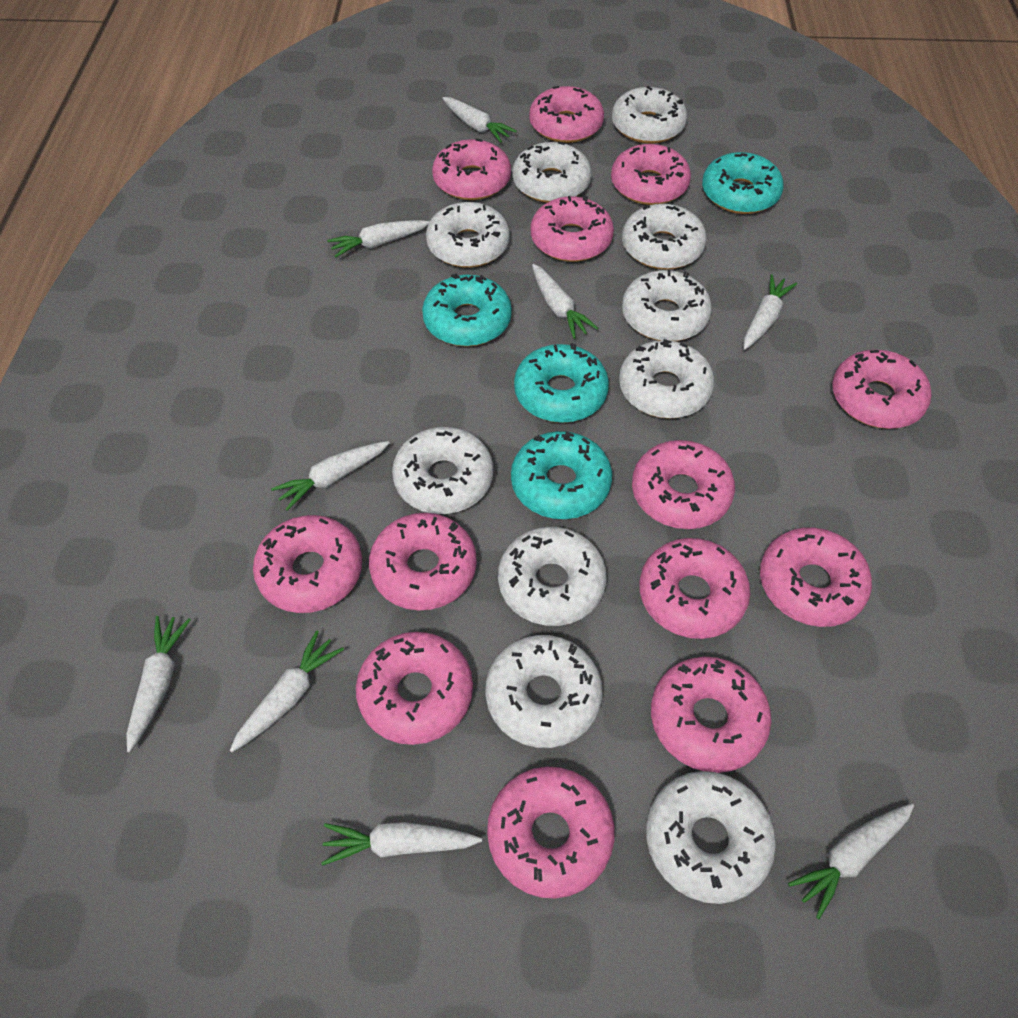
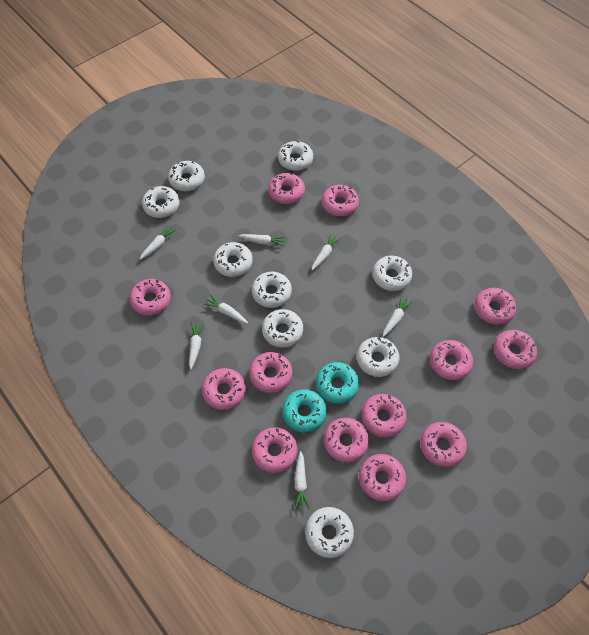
turquoise donut: 4 -> 2
white carrot: 9 -> 7
white donut: 10 -> 9

